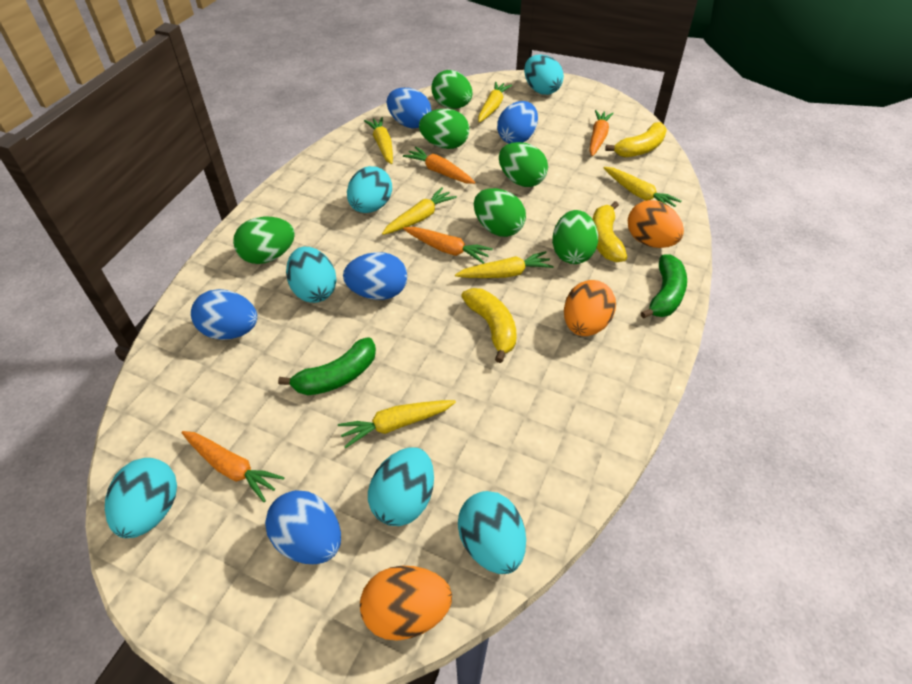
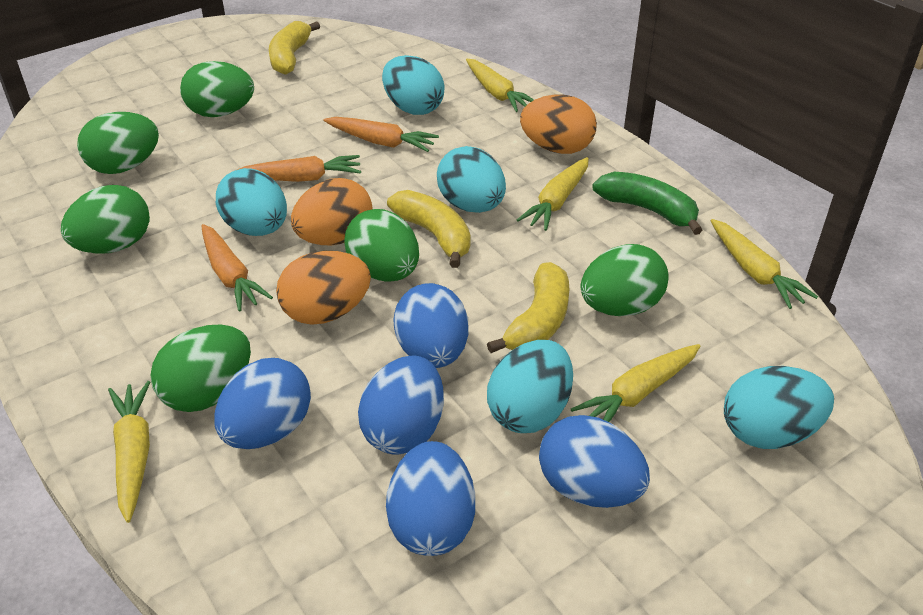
green banana: 2 -> 1
orange carrot: 4 -> 3
turquoise egg: 6 -> 5
yellow carrot: 6 -> 5

